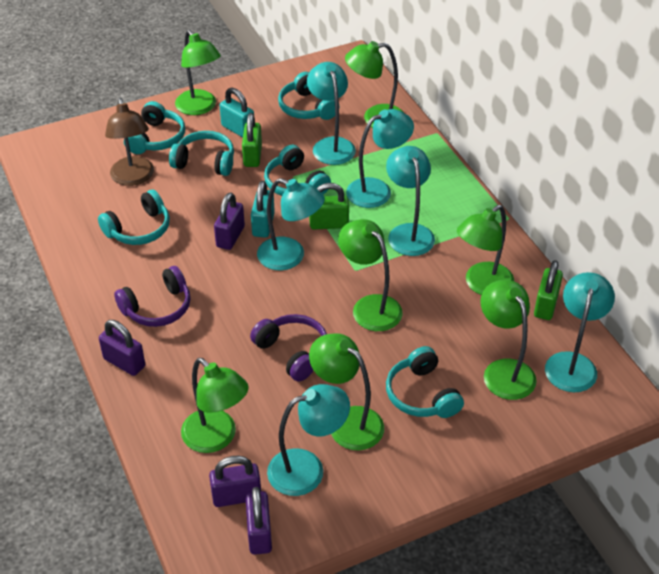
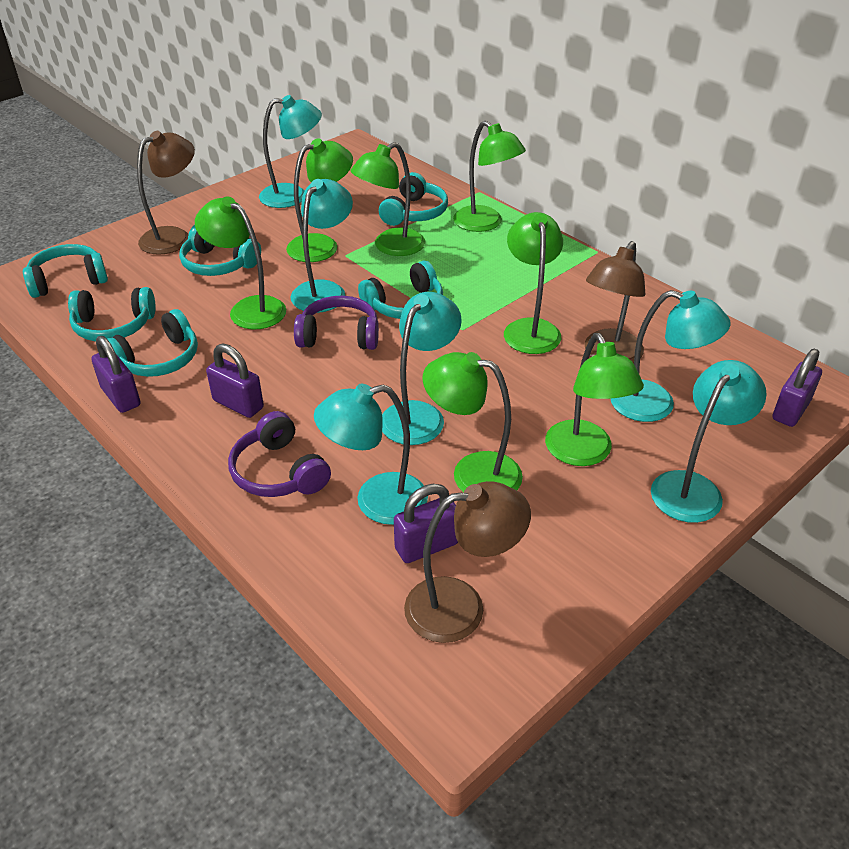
brown lamp: 1 -> 3
green padlock: 3 -> 0
turquoise padlock: 2 -> 0

